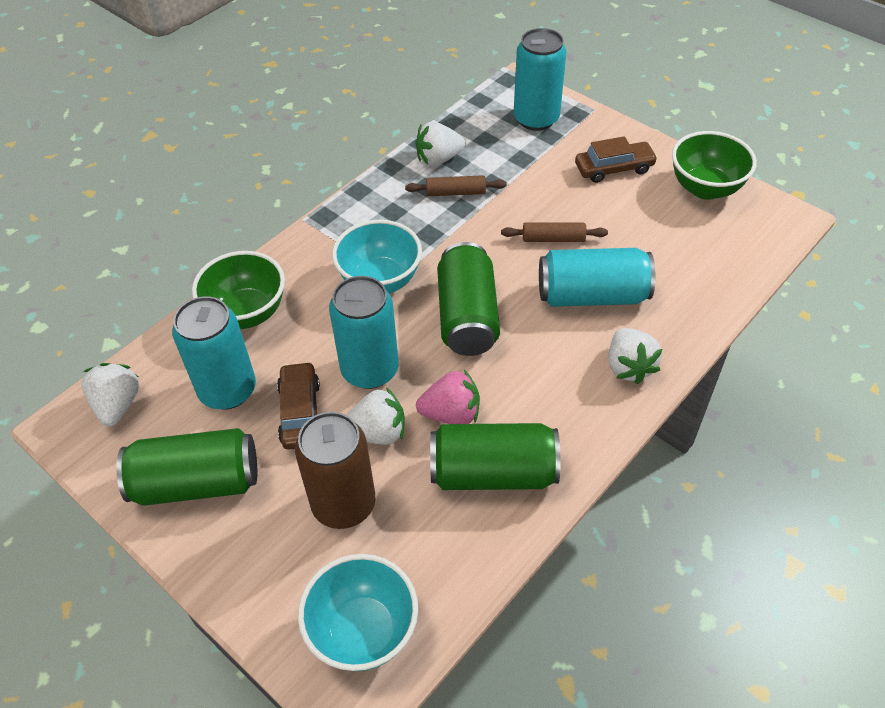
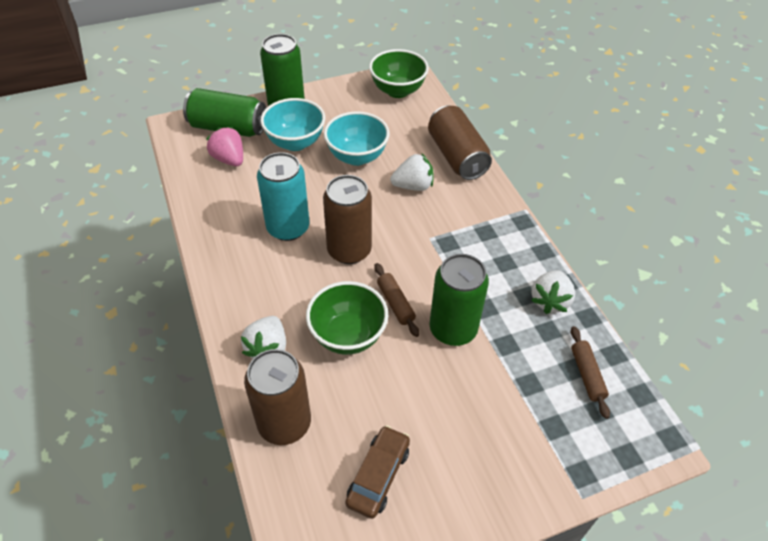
brown can: 1 -> 3
brown car: 2 -> 1
turquoise can: 4 -> 1
white strawberry: 4 -> 3

